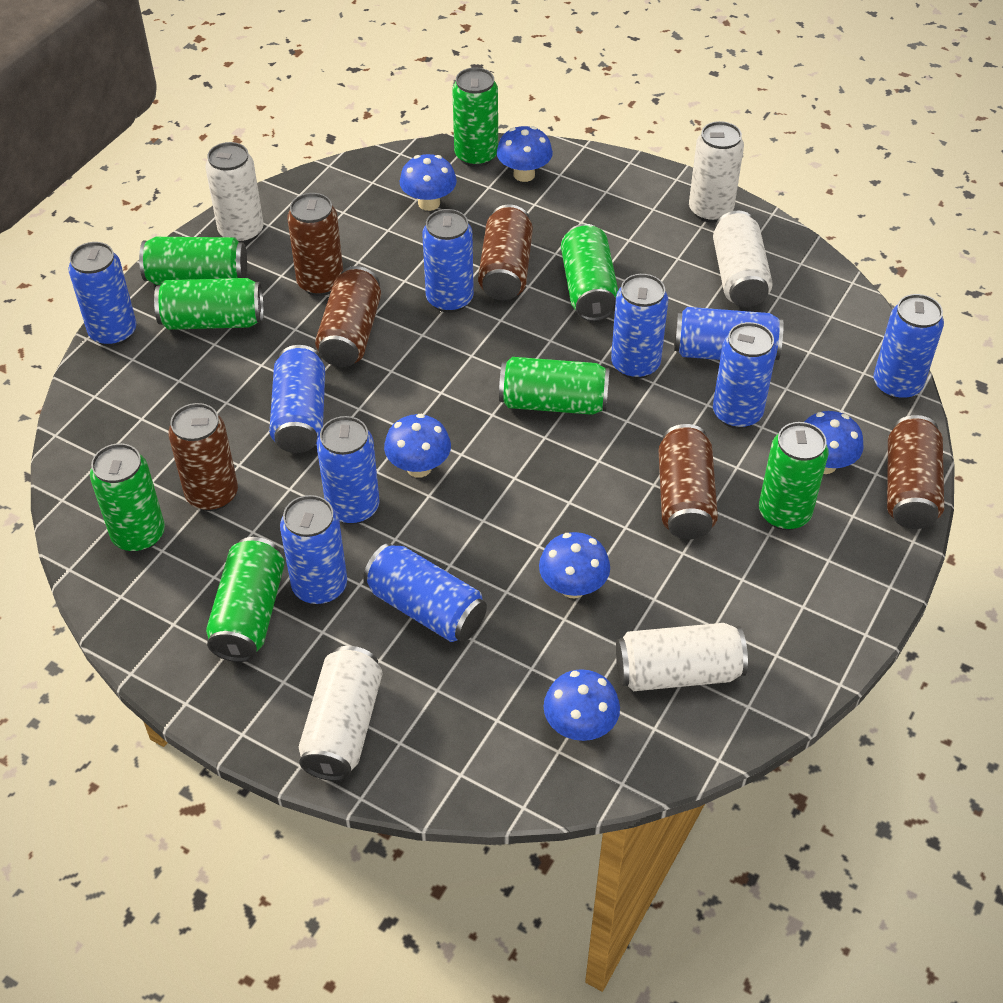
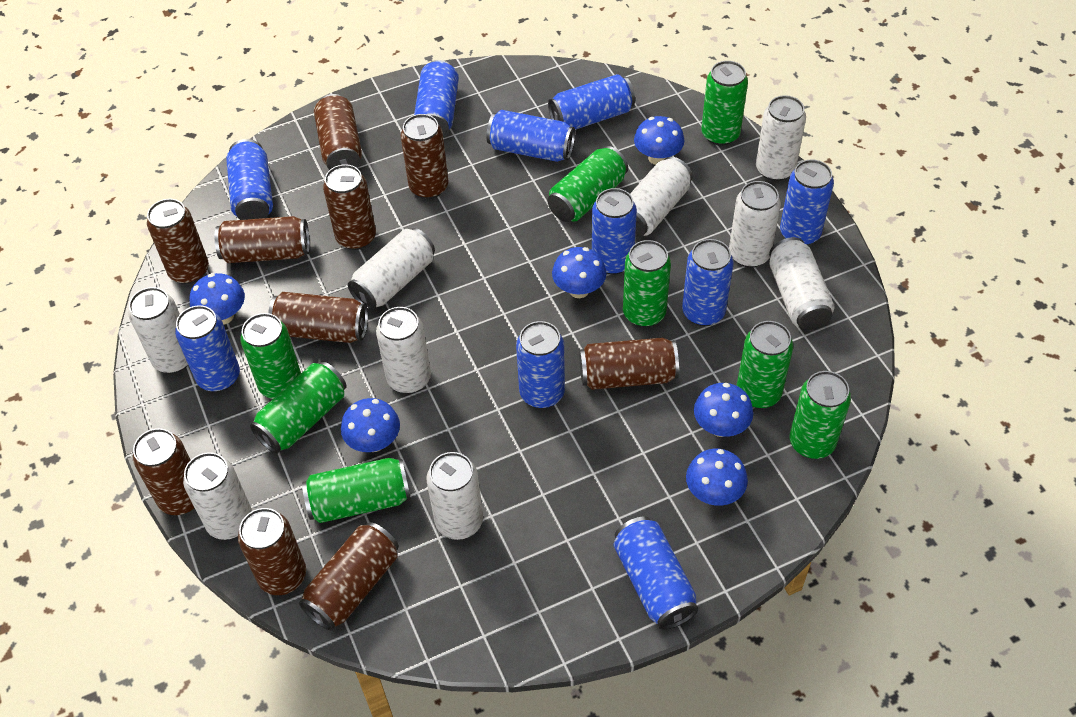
brown can: 6 -> 10
white can: 5 -> 9

